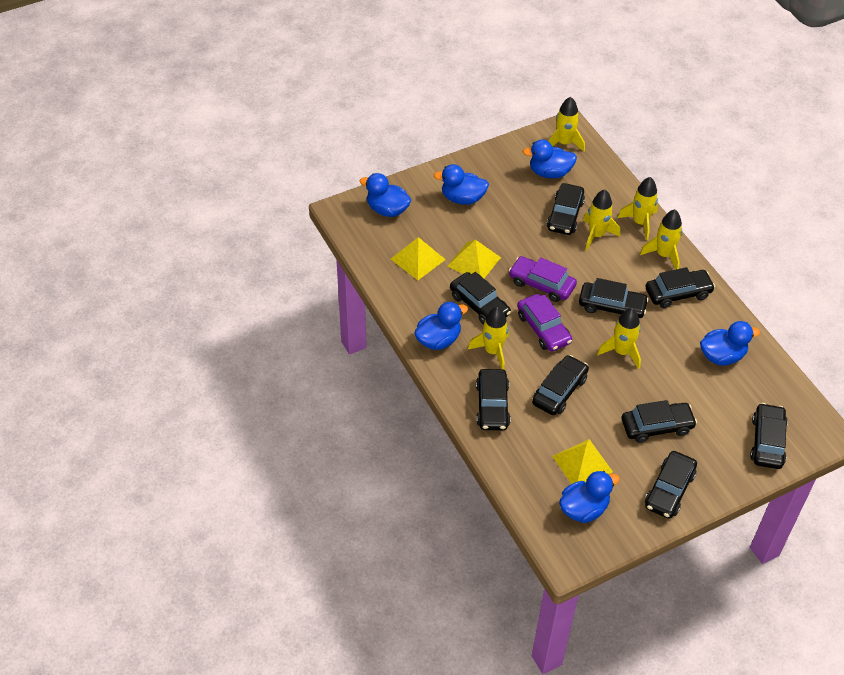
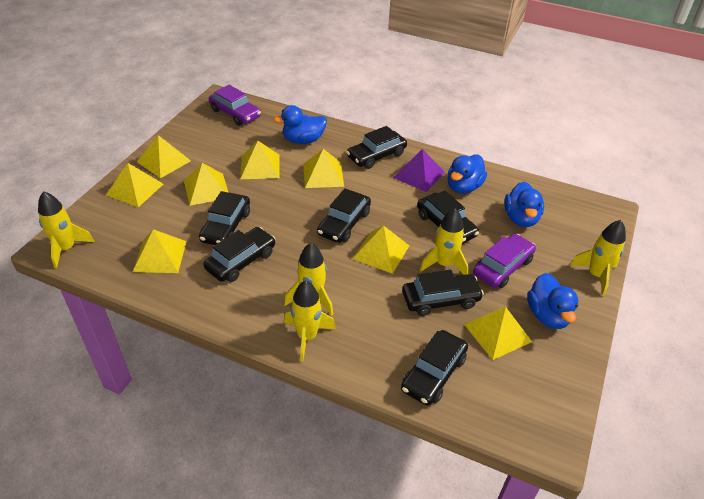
black car: 9 -> 7
blue duck: 6 -> 4
purple pyramid: 0 -> 1
yellow pyramid: 3 -> 8
yellow rocket: 6 -> 5

